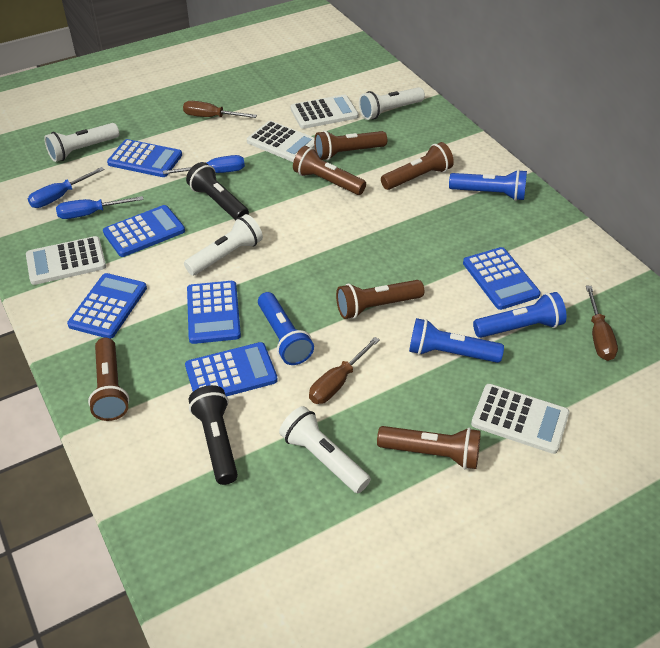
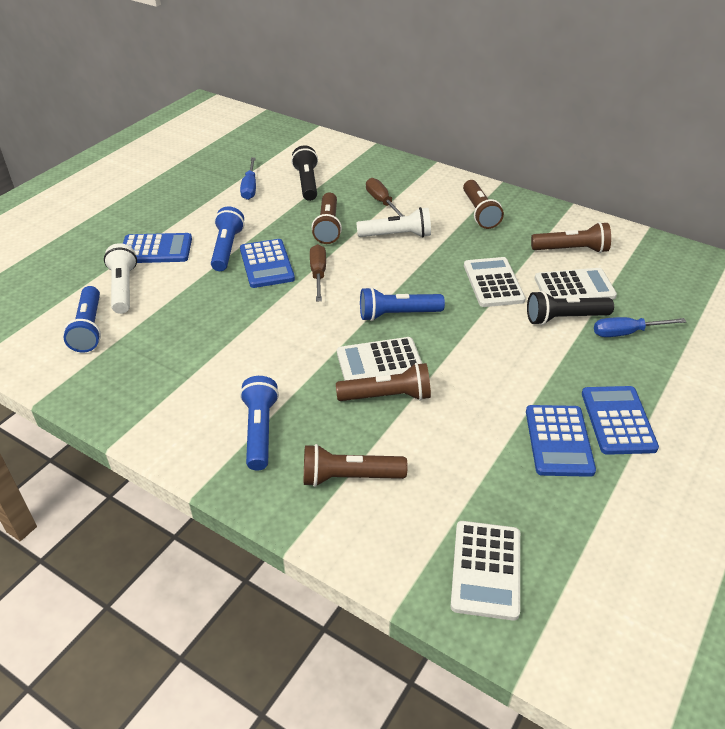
blue calculator: 6 -> 4
blue screwdriver: 3 -> 2
brown flashlight: 6 -> 5
brown screwdriver: 3 -> 2
white flashlight: 4 -> 2

